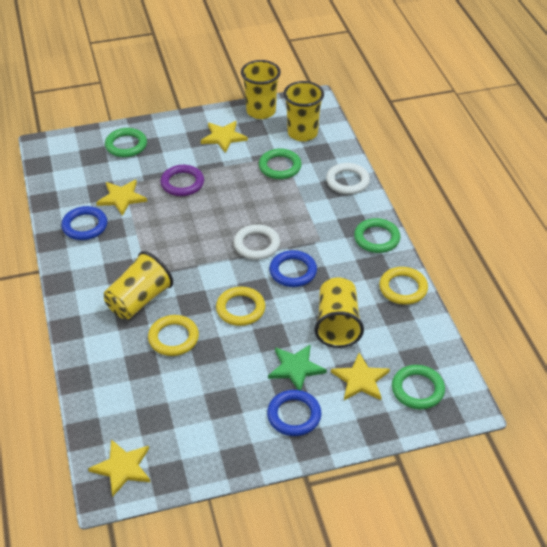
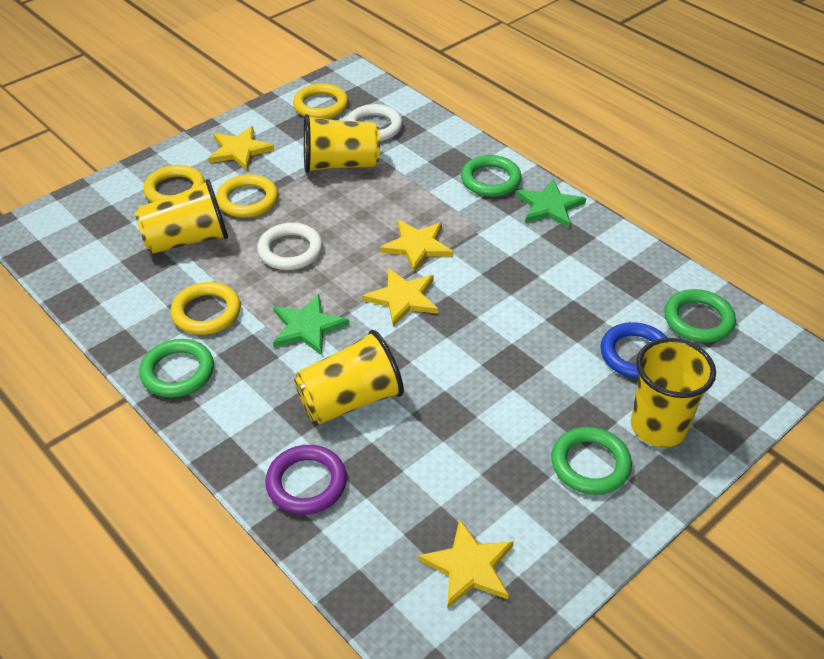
blue ring: 3 -> 1
green star: 1 -> 2
yellow ring: 3 -> 4

